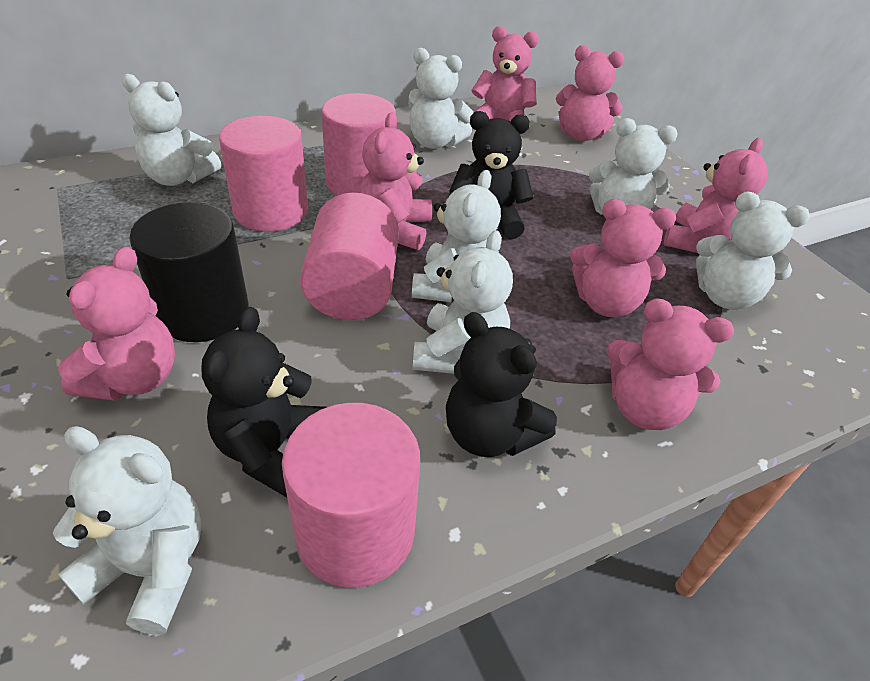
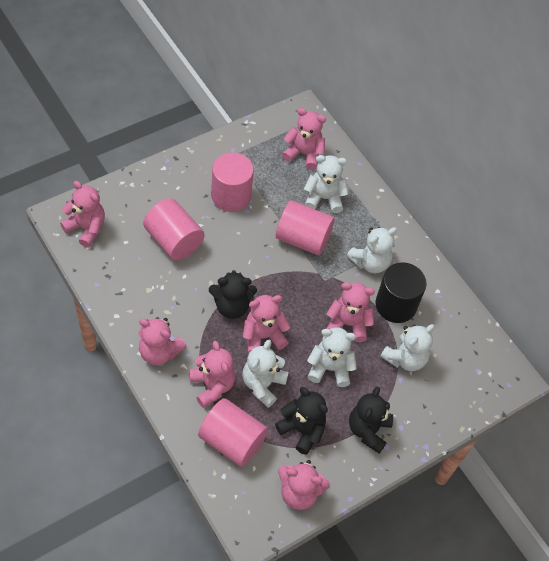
white teddy bear: 7 -> 5

